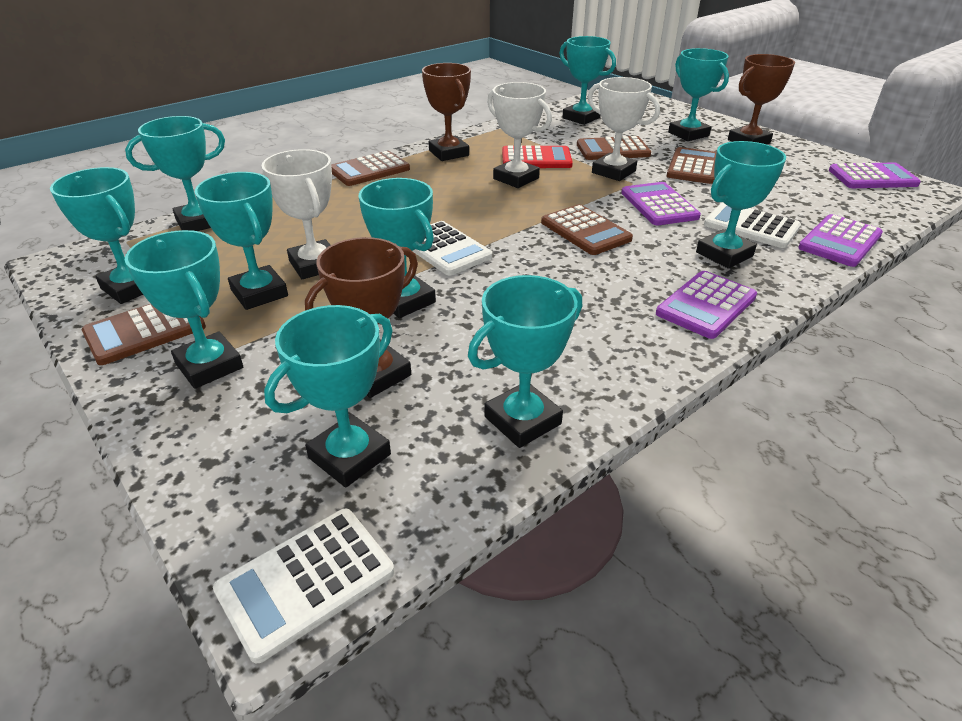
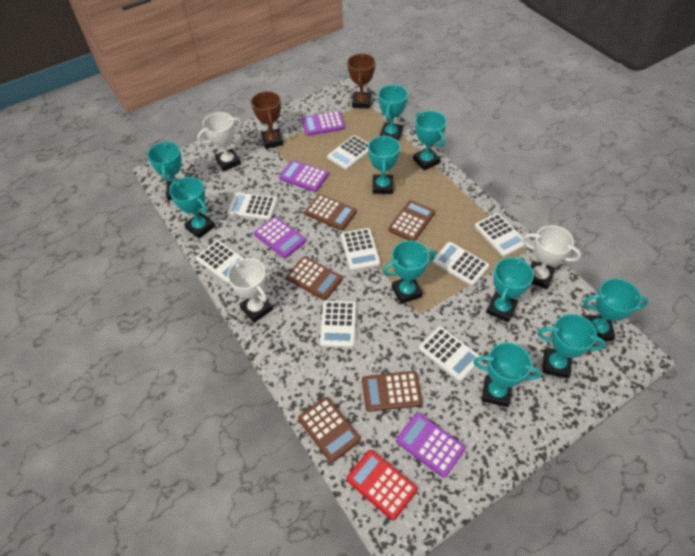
brown trophy: 3 -> 2
white calculator: 3 -> 8

